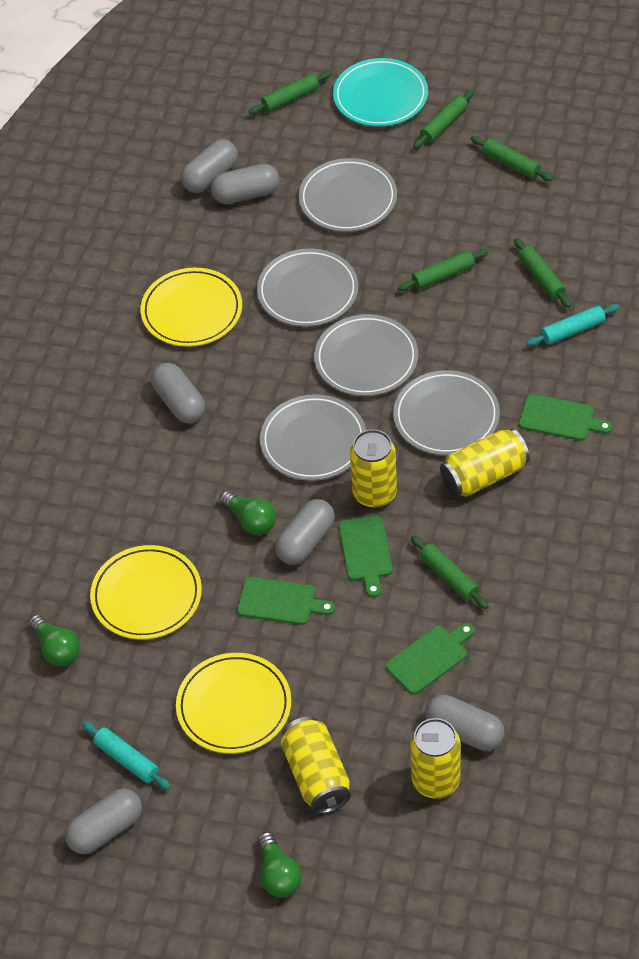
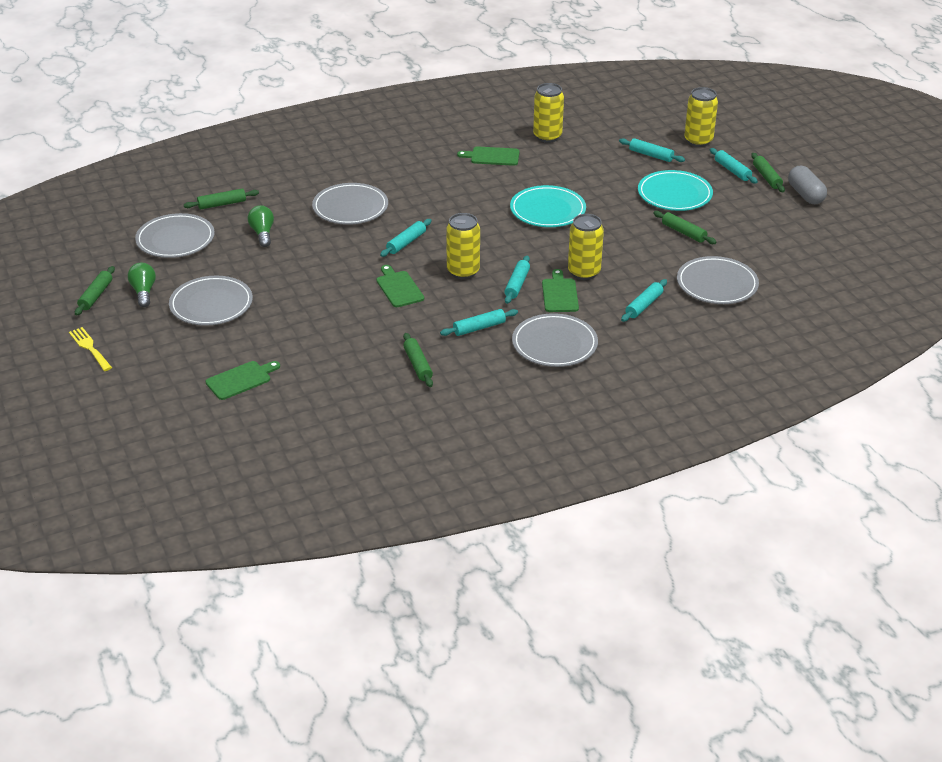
green light bulb: 3 -> 2
green rolling pin: 6 -> 5
grey capsule: 6 -> 1
turquoise plate: 1 -> 2
turquoise rolling pin: 2 -> 6
yellow fork: 0 -> 1
yellow plate: 3 -> 0

